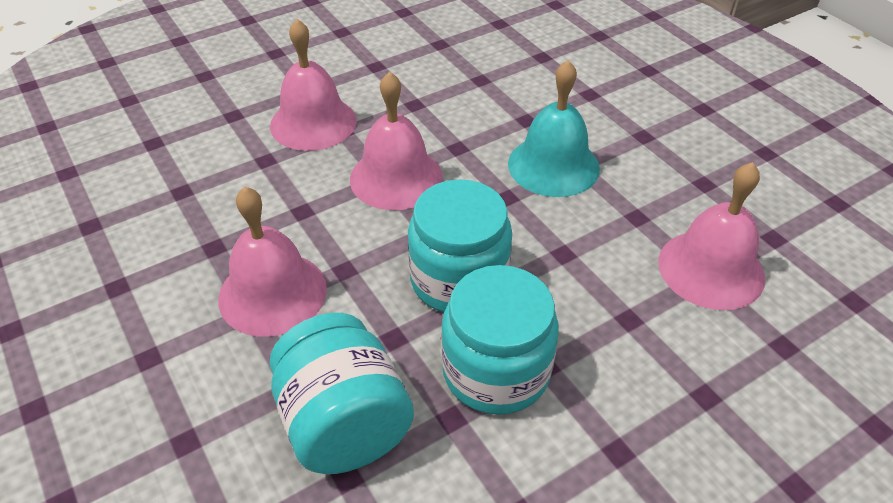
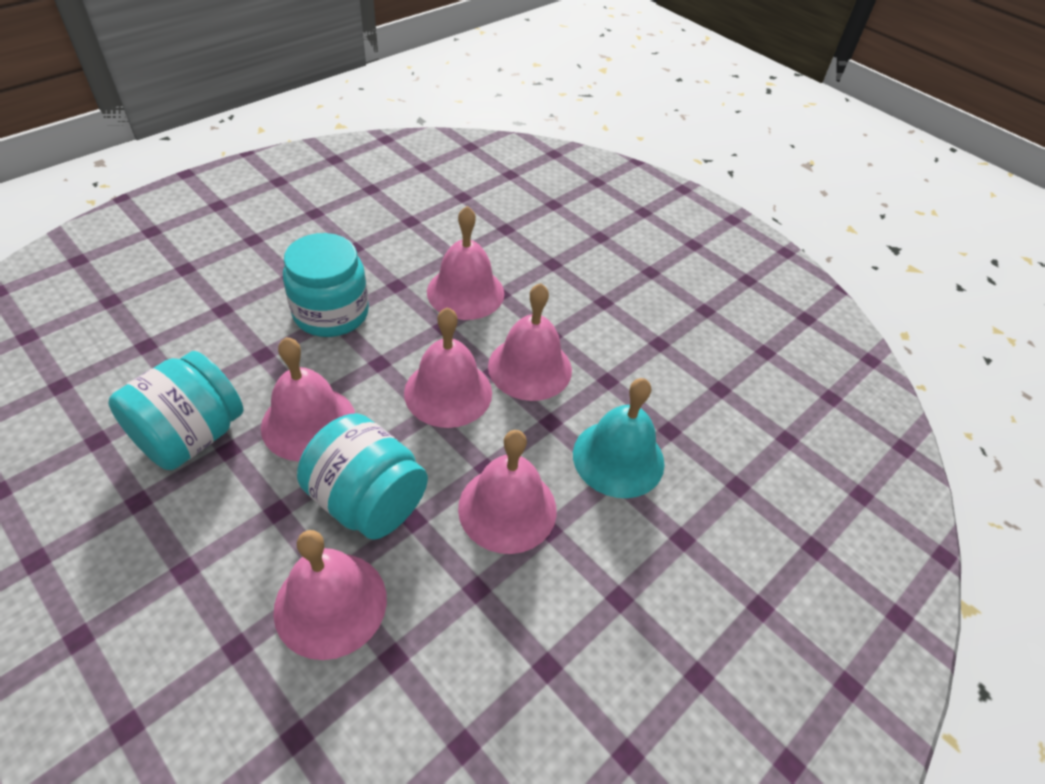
pink bell: 4 -> 6

